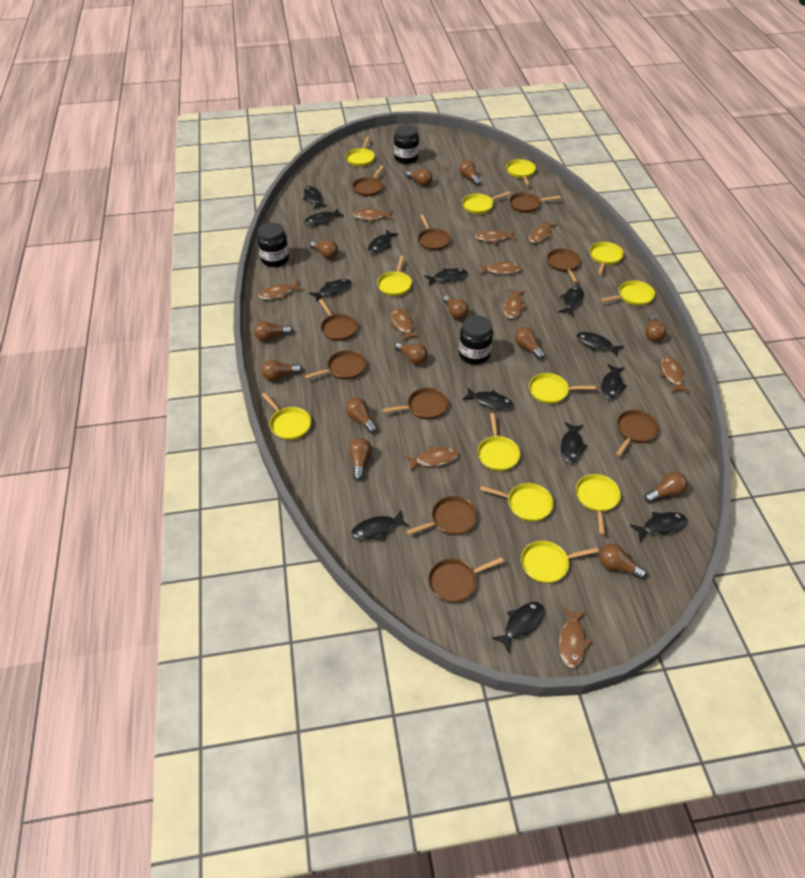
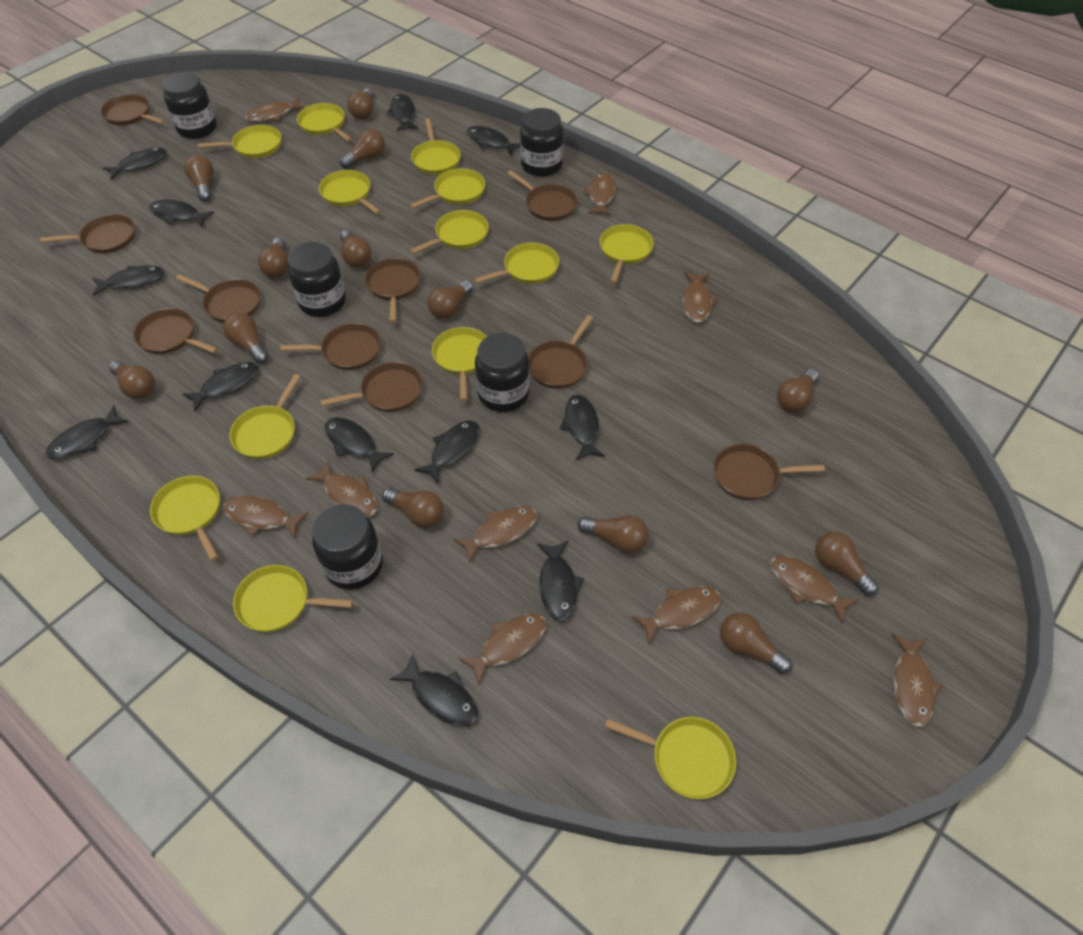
black fish: 13 -> 12
black jar: 3 -> 5
yellow pan: 12 -> 13

